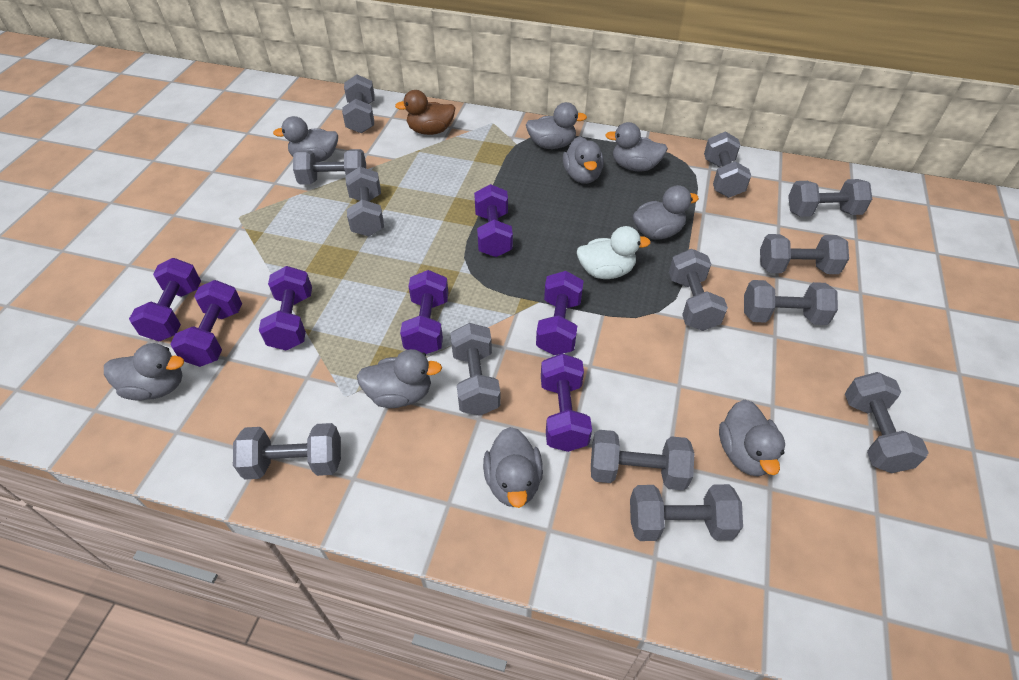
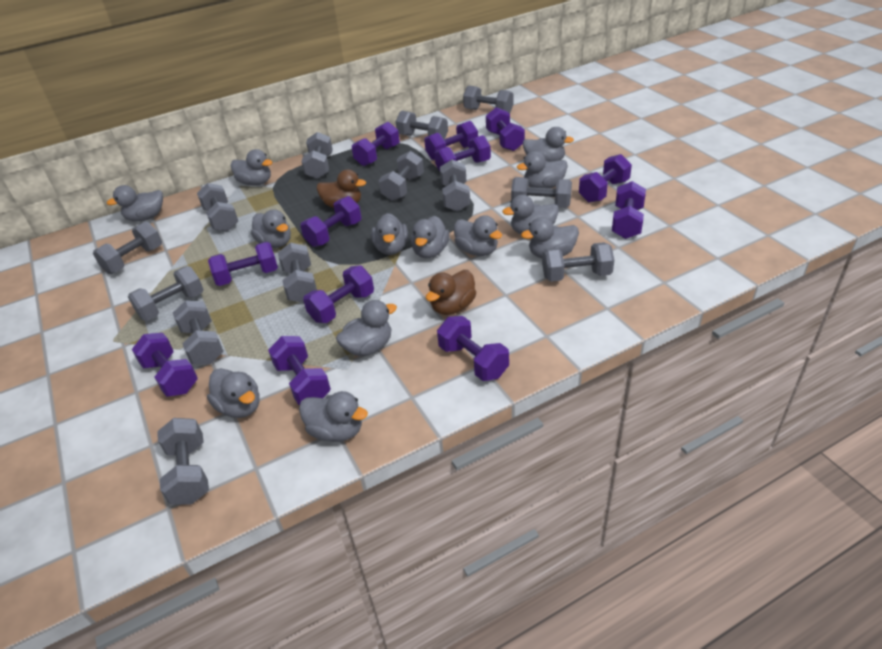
brown duck: 1 -> 2
grey duck: 9 -> 13
purple dumbbell: 7 -> 12
white duck: 1 -> 0

